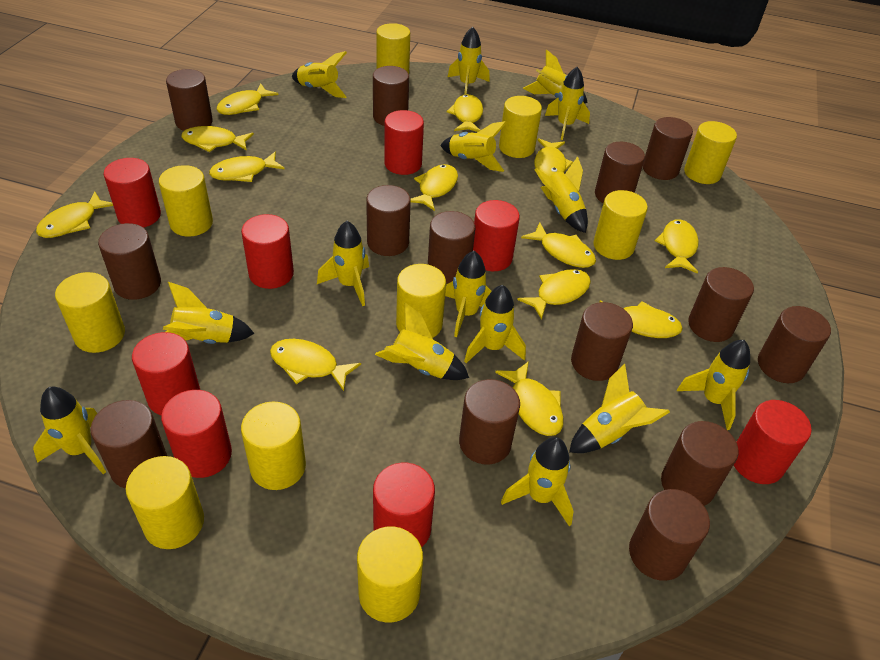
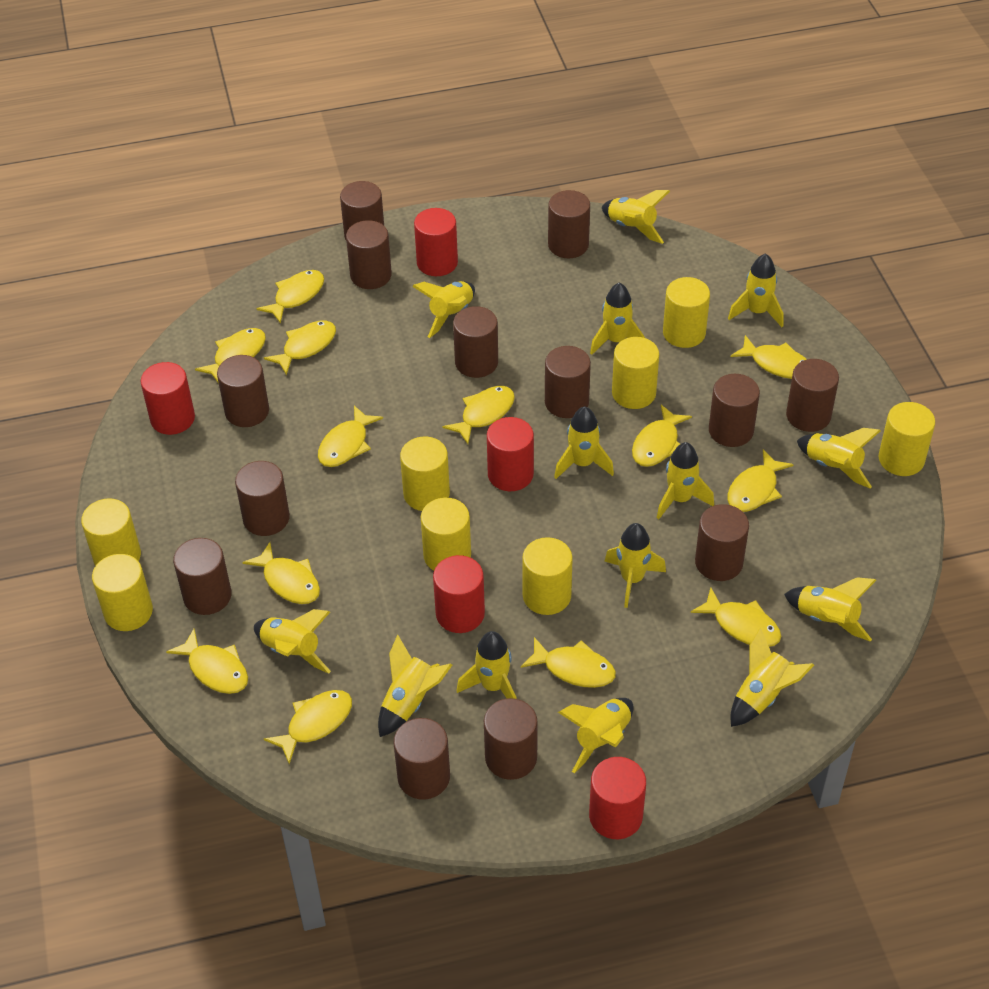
brown cylinder: 14 -> 13
red cylinder: 8 -> 5
yellow cylinder: 10 -> 8
yellow rocket: 15 -> 14

